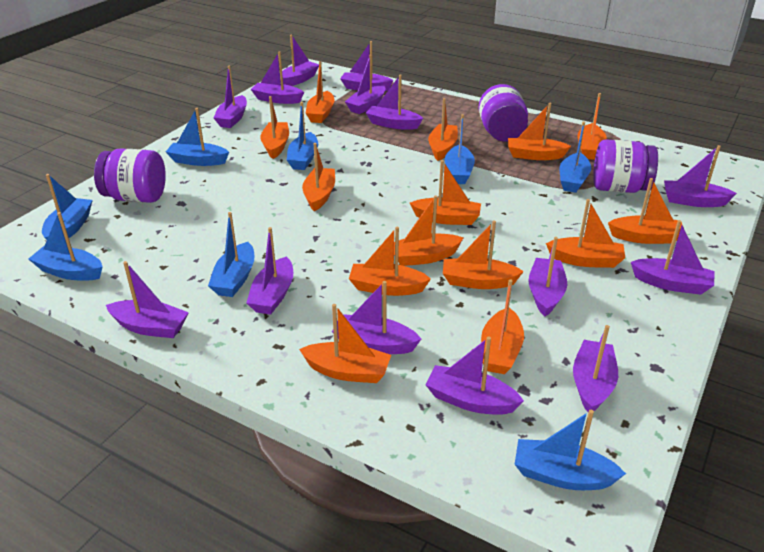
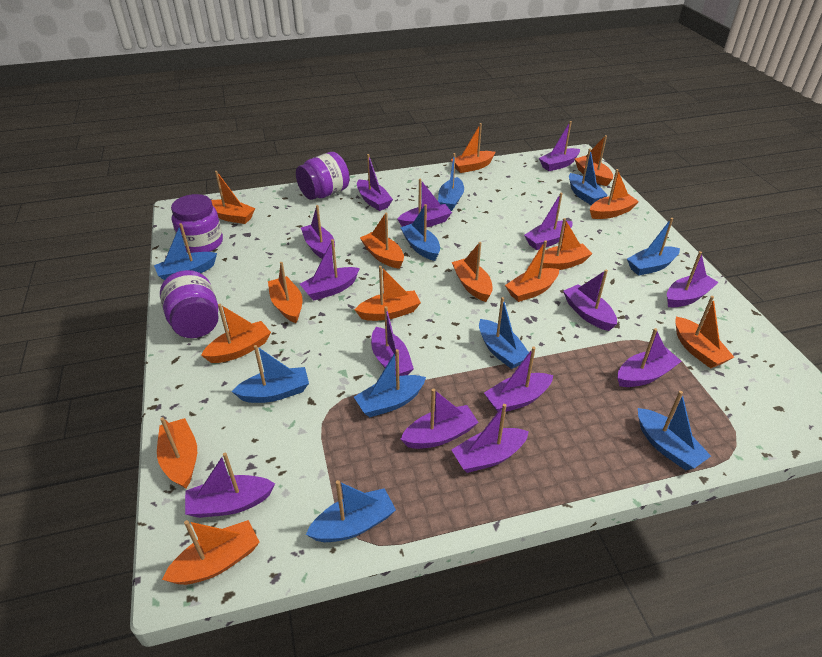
blue boat: 8 -> 10

